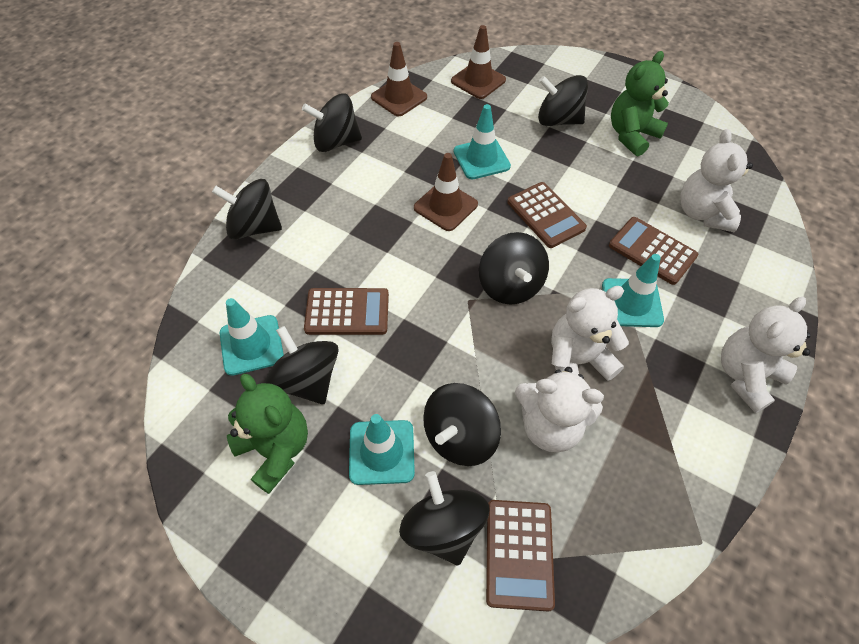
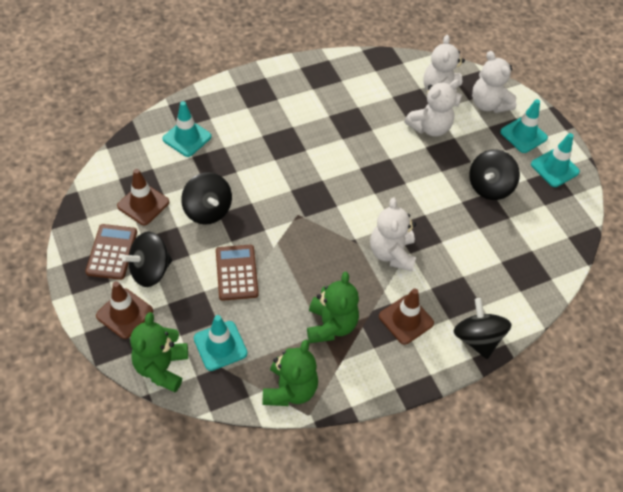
black spinning top: 7 -> 4
brown calculator: 4 -> 2
green teddy bear: 2 -> 3

